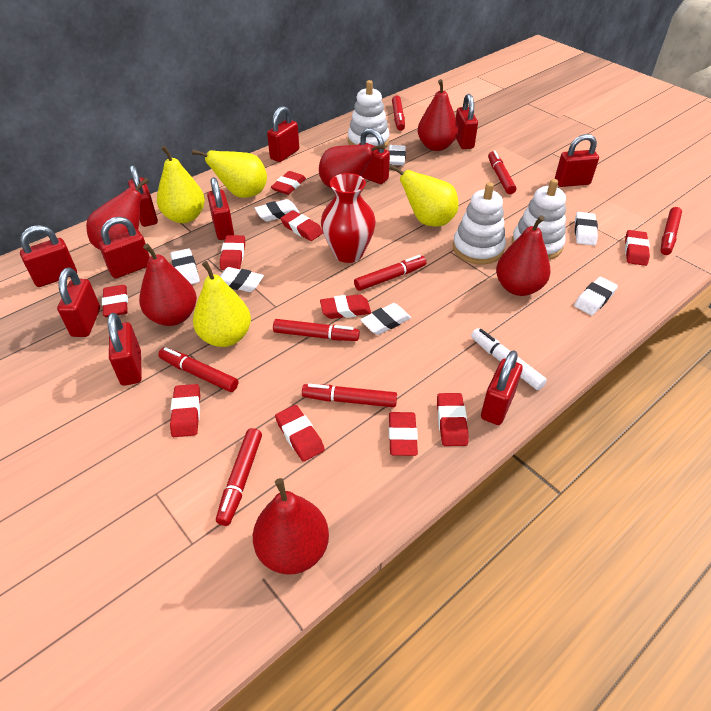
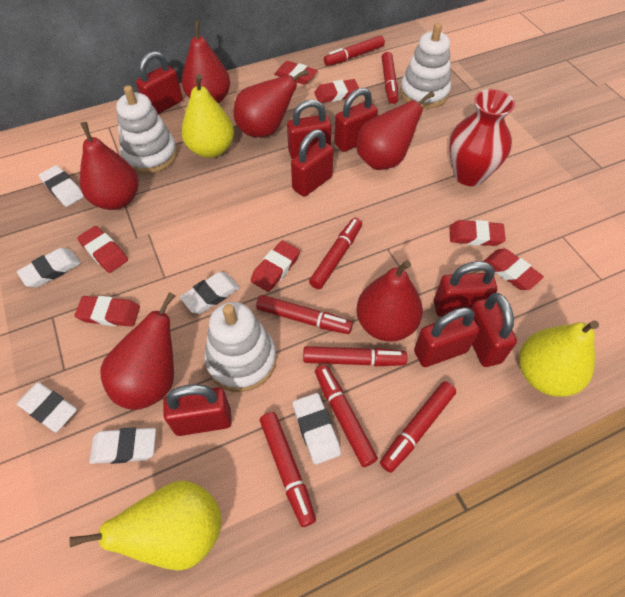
red eraser: 10 -> 7
red padlock: 11 -> 8
white eraser: 7 -> 6
white marker: 1 -> 0
yellow pear: 4 -> 3

